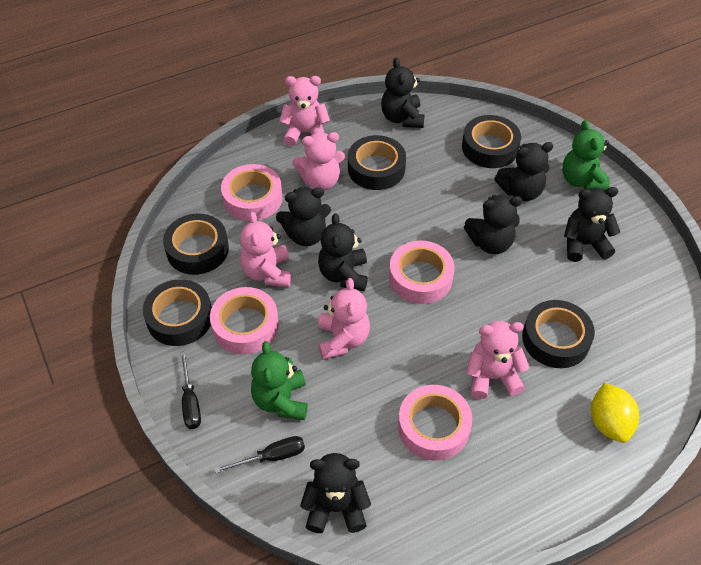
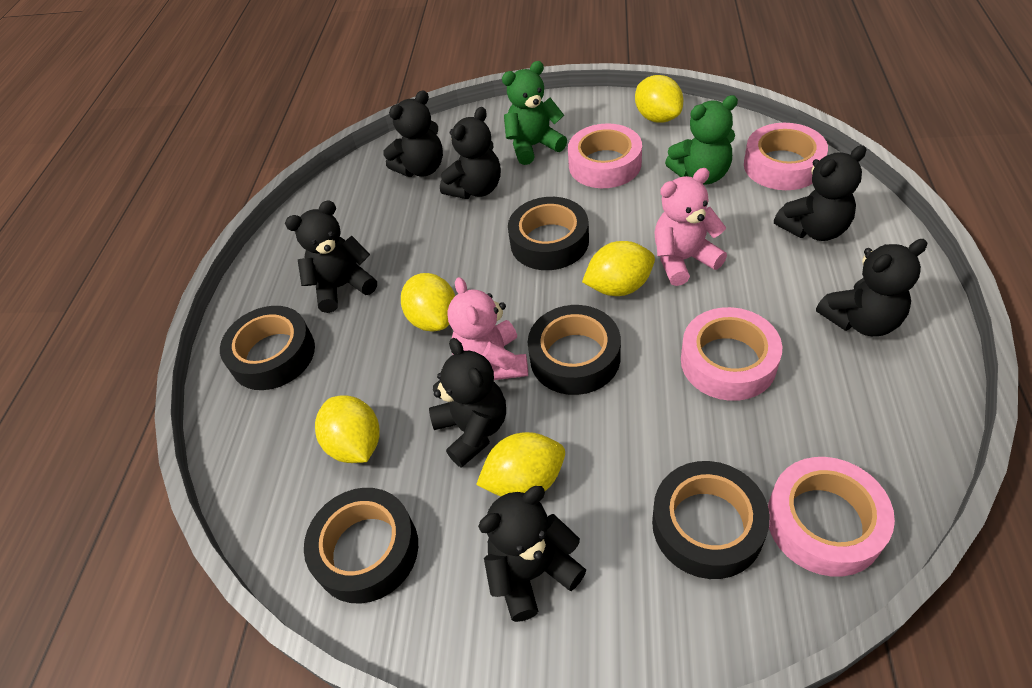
black screwdriver: 2 -> 0
pink teddy bear: 5 -> 2
yellow lemon: 1 -> 5

